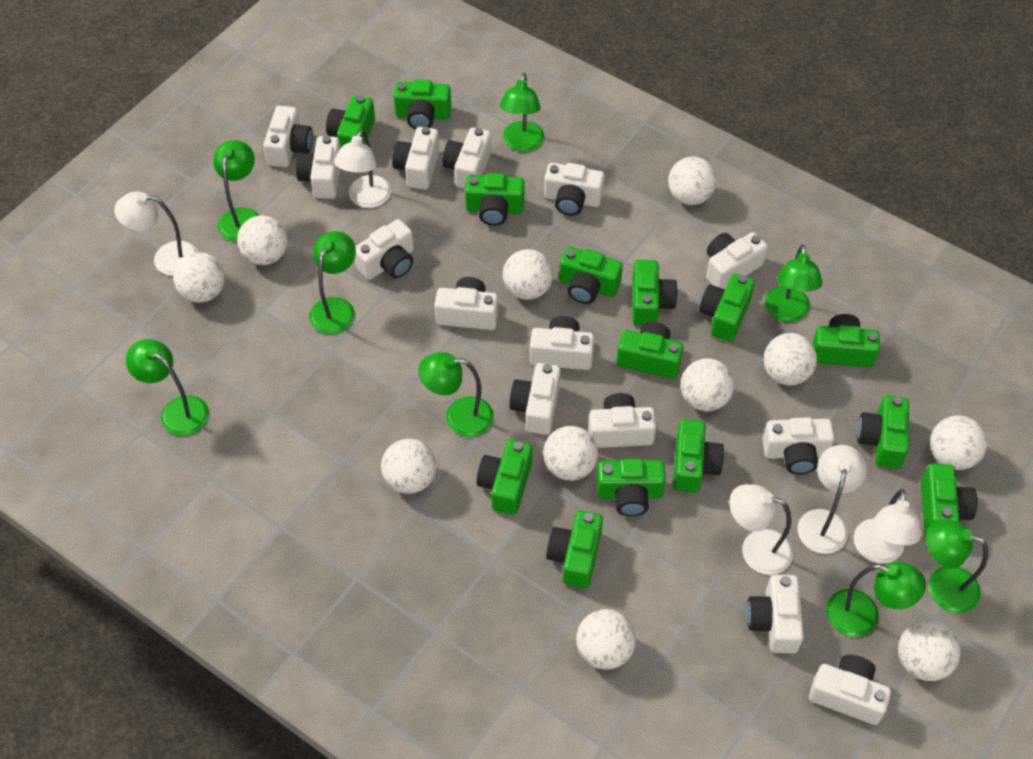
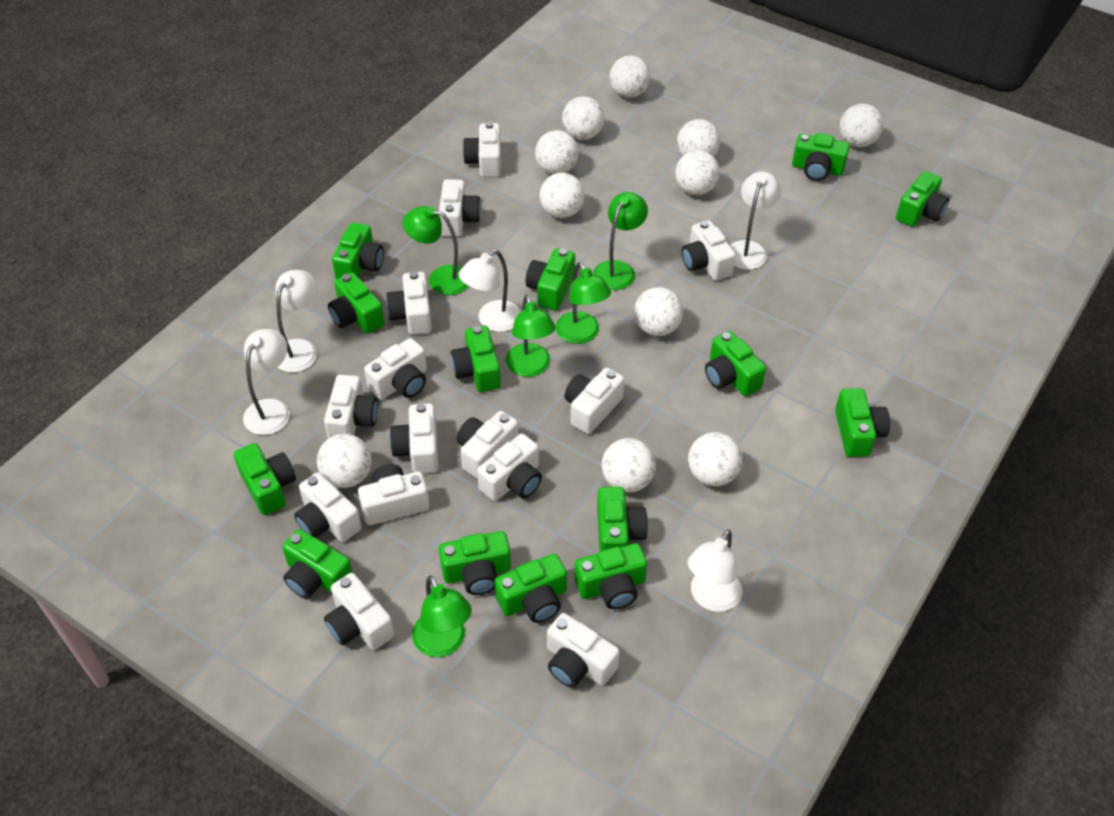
green lamp: 8 -> 5

